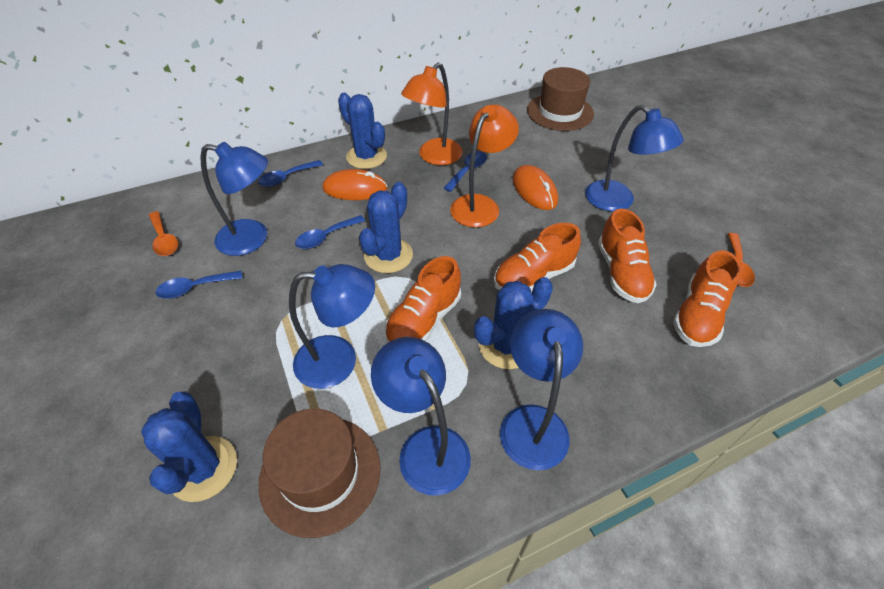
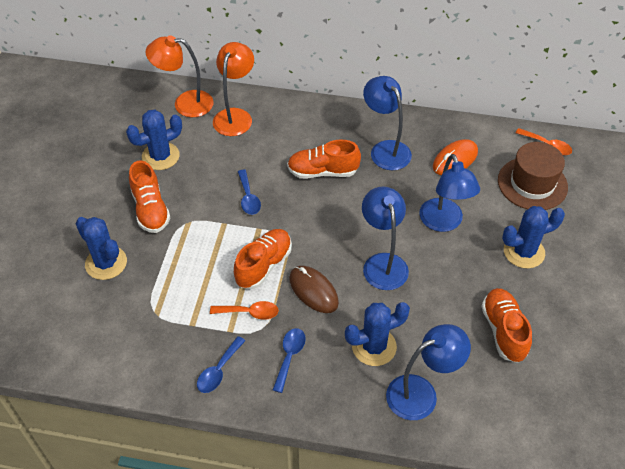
blue lamp: 5 -> 4
blue spoon: 4 -> 3
brown hat: 2 -> 1
brown mouse: 0 -> 1
orange mouse: 2 -> 1

